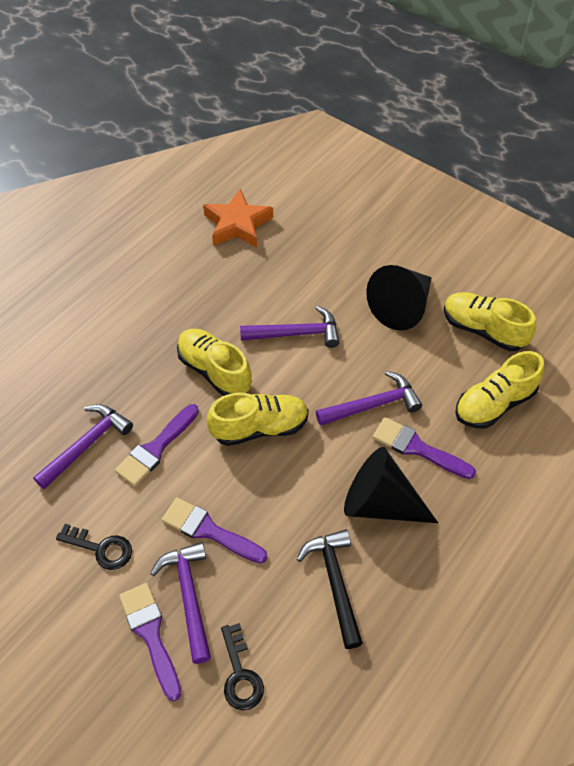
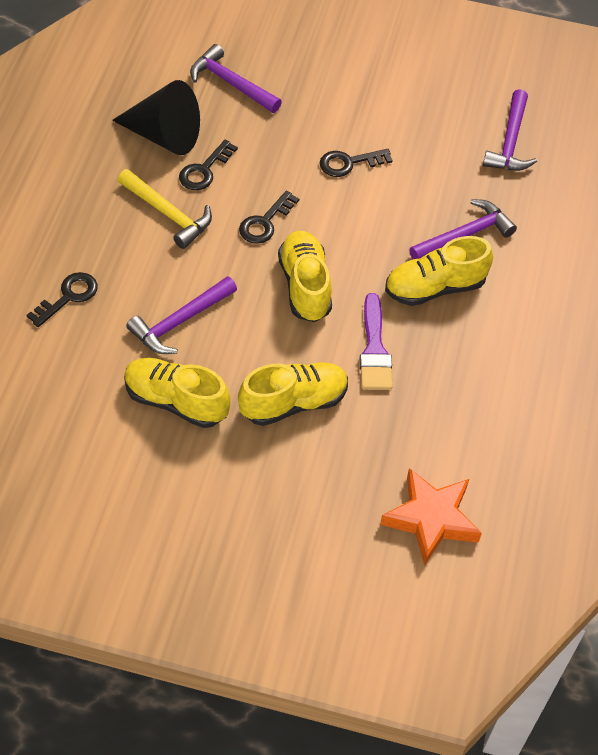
black cone: 2 -> 1
black hammer: 1 -> 0
black key: 2 -> 4
purple brush: 4 -> 1
yellow hammer: 0 -> 1

